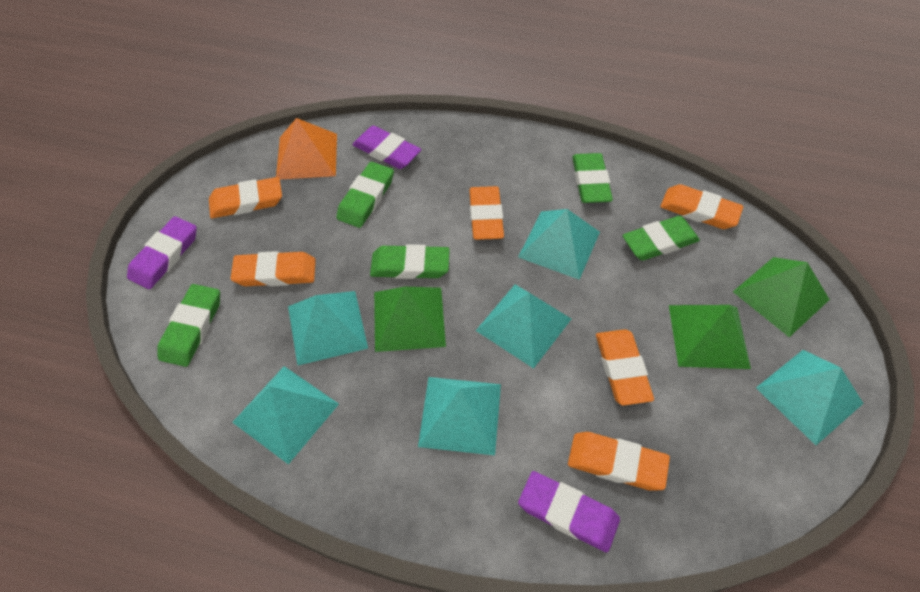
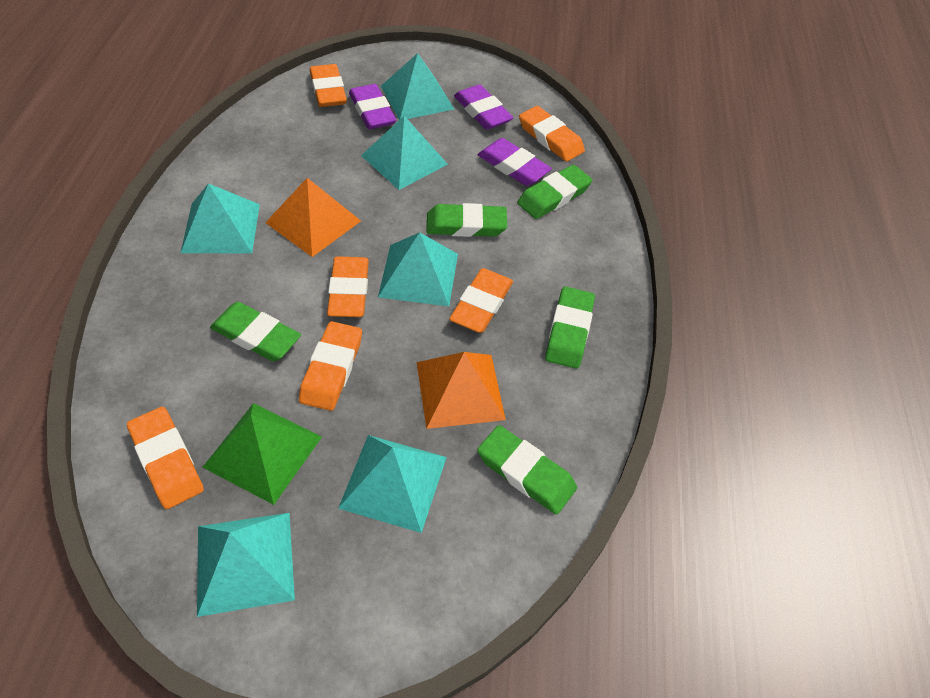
green pyramid: 3 -> 1
orange pyramid: 1 -> 2

